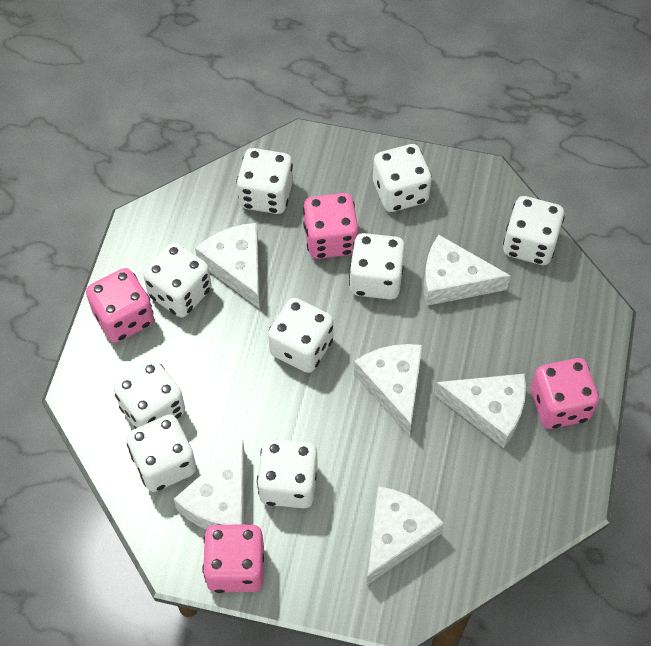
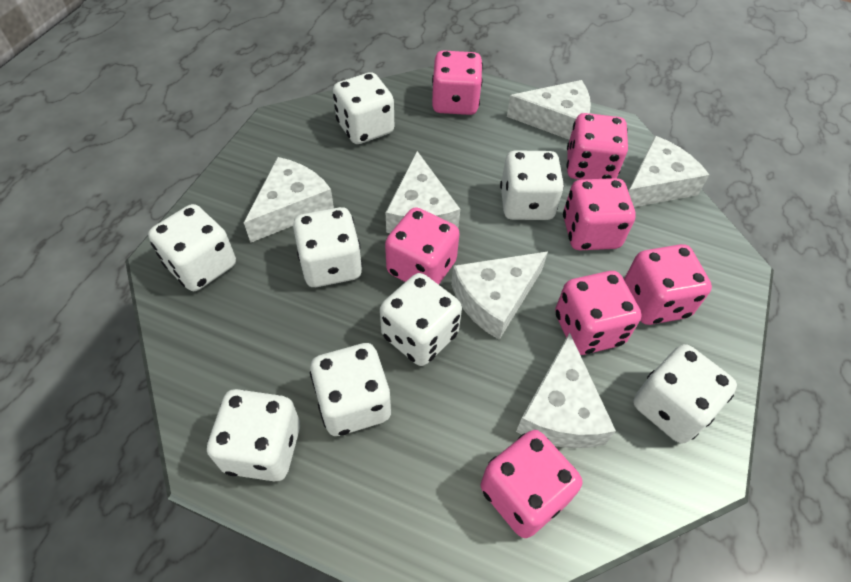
pink dice: 4 -> 7
white dice: 9 -> 8

